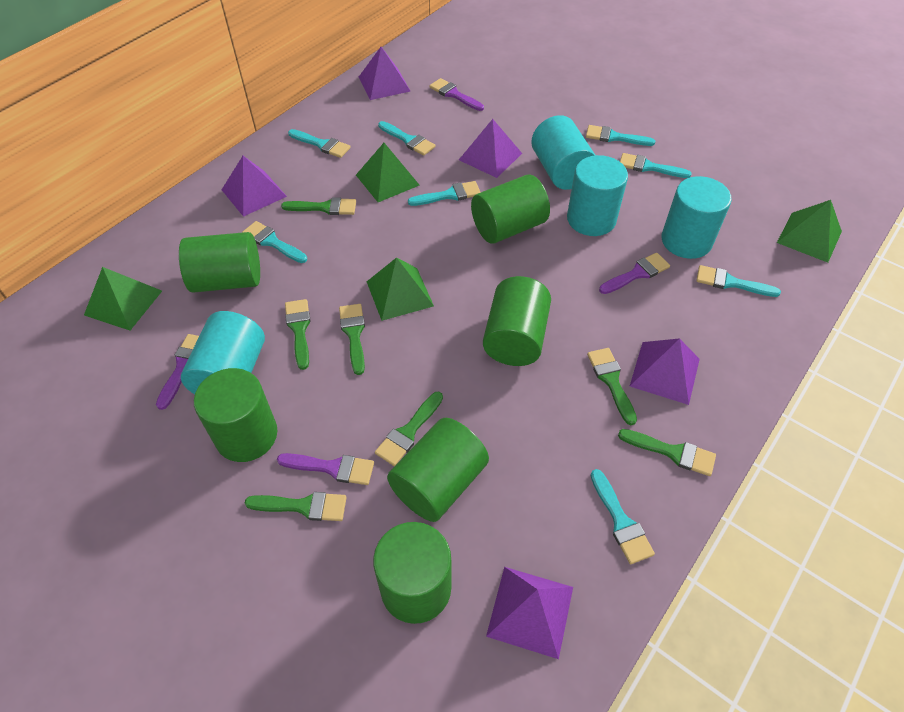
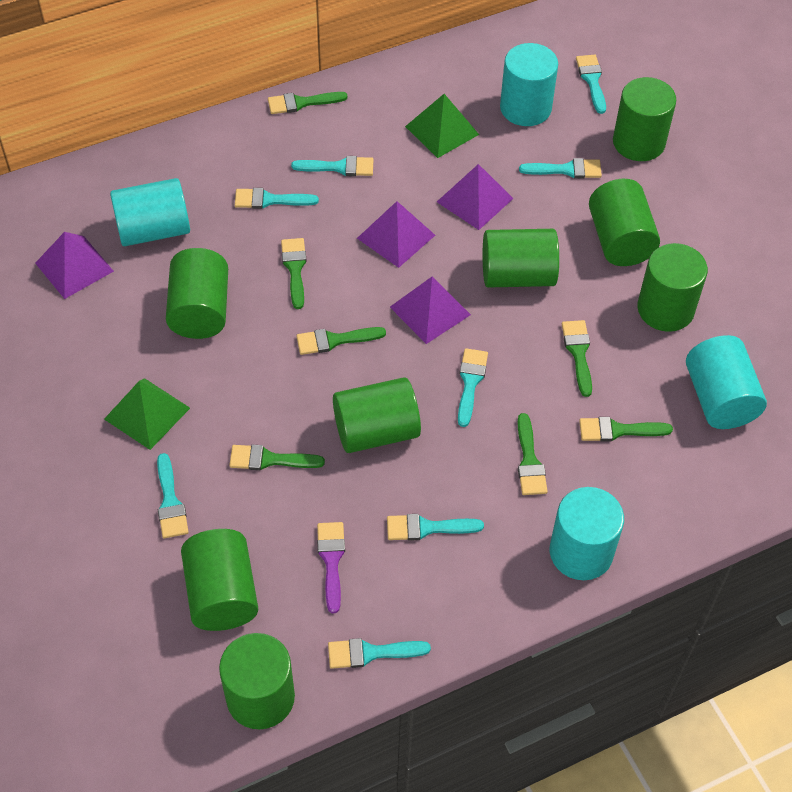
green cylinder: 6 -> 8
green pyramid: 4 -> 2
purple brush: 4 -> 1
purple pyramid: 5 -> 4

